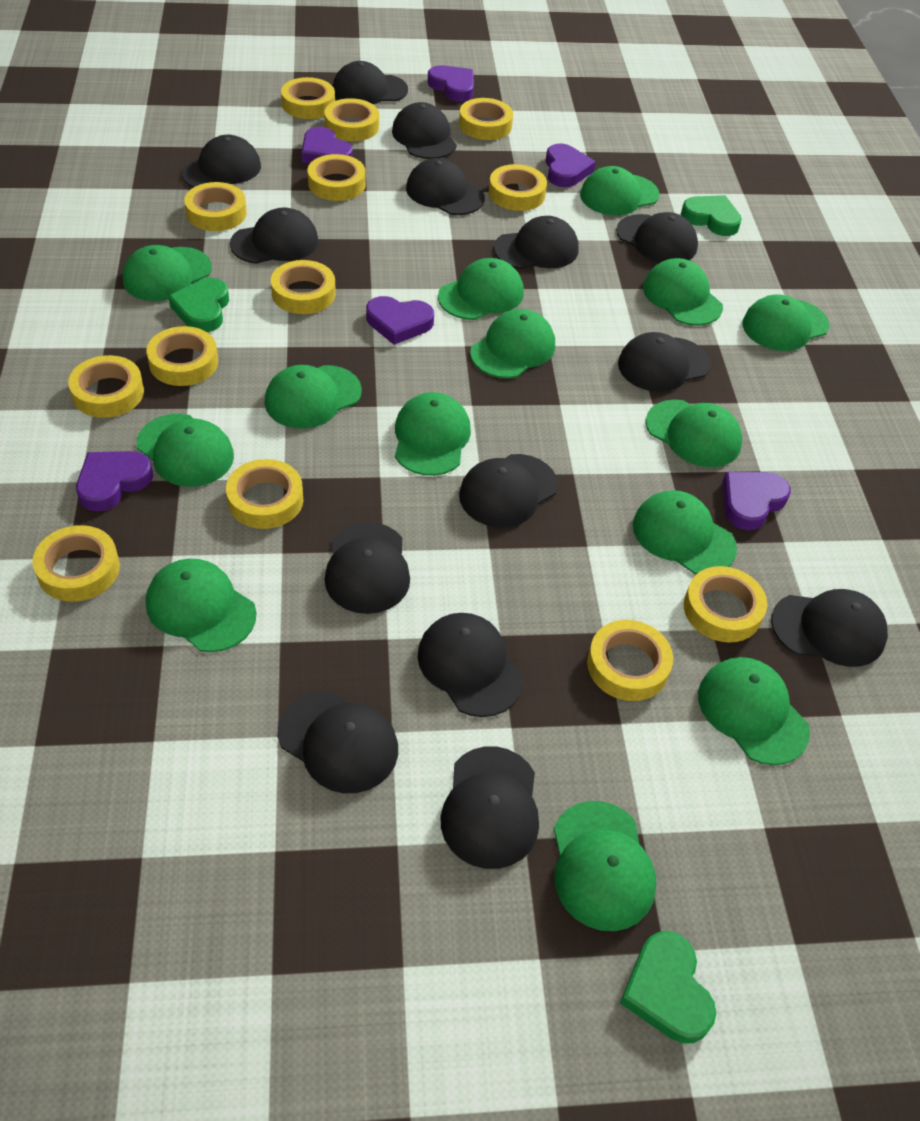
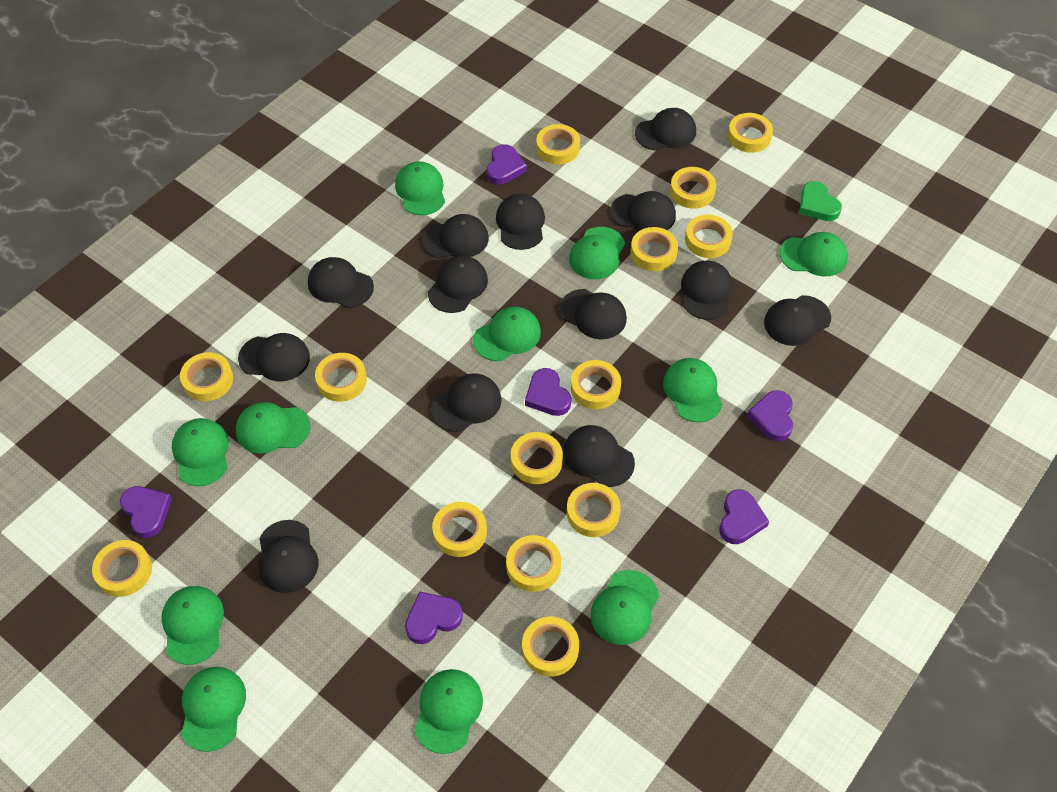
black cap: 14 -> 13
green cap: 14 -> 11
green heart: 3 -> 1
yellow tape: 13 -> 14

